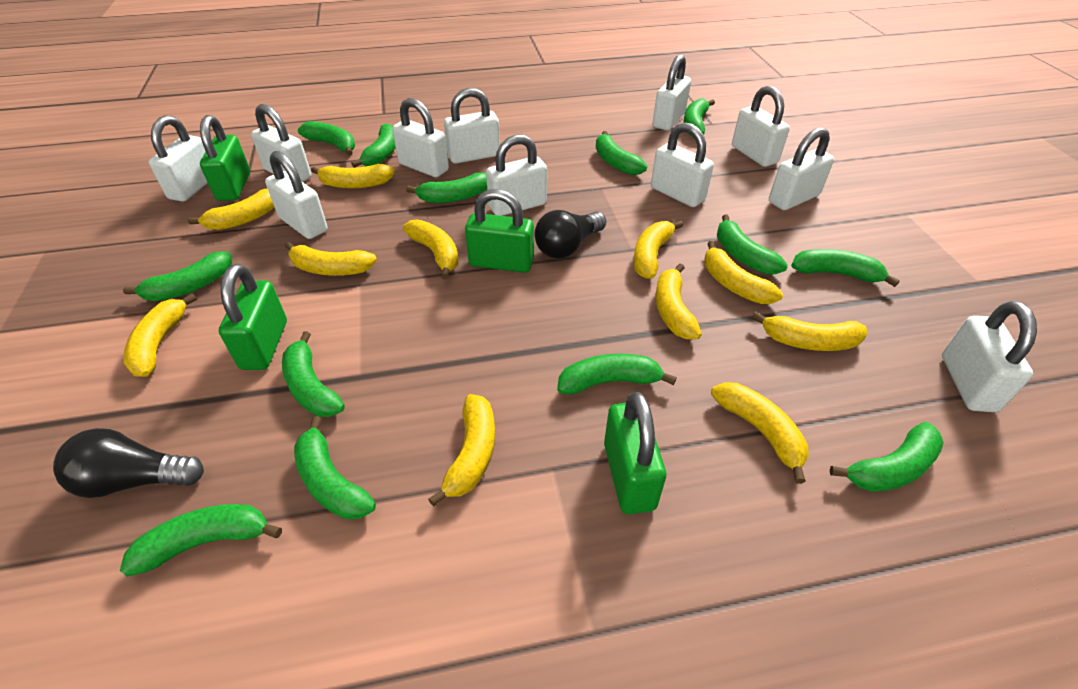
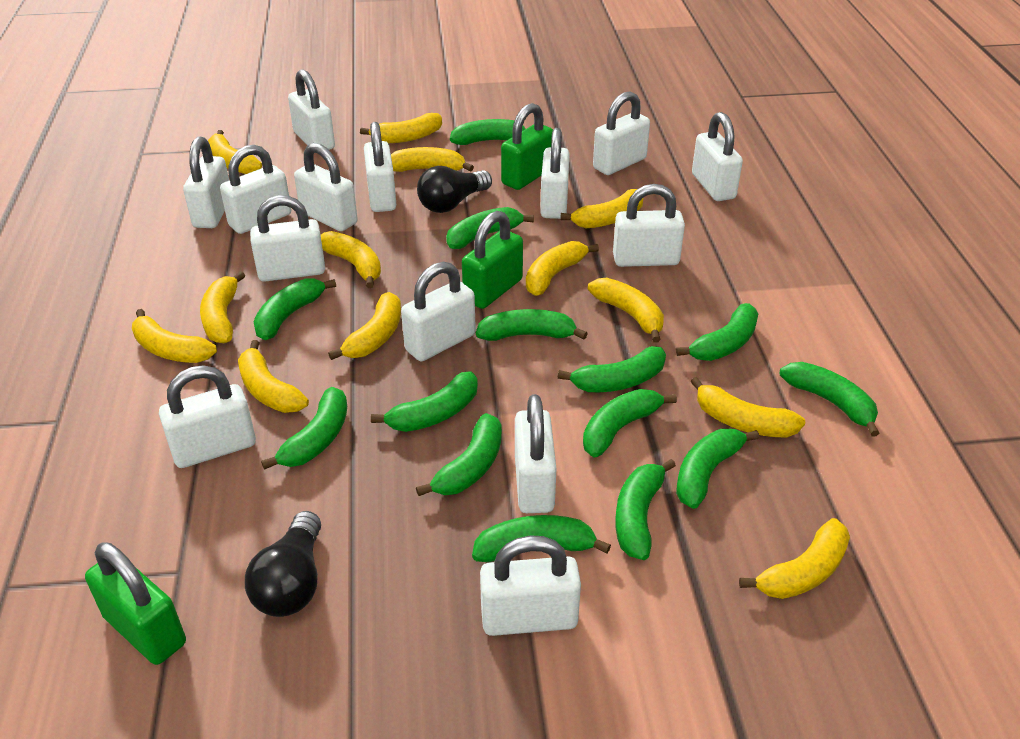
green banana: 13 -> 14
green padlock: 4 -> 3
white padlock: 11 -> 14
yellow banana: 11 -> 13

